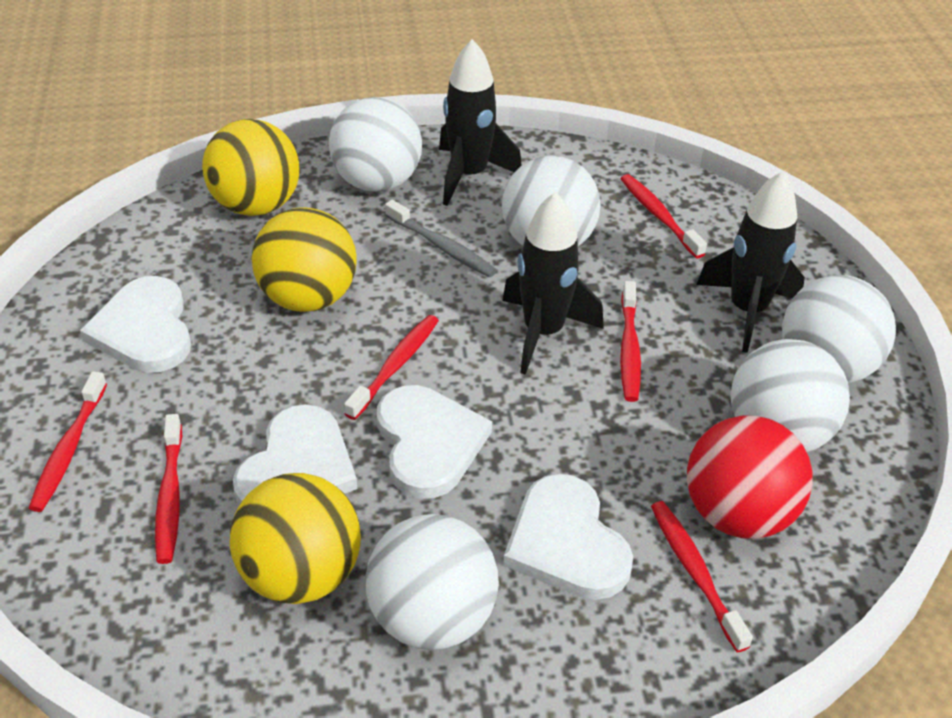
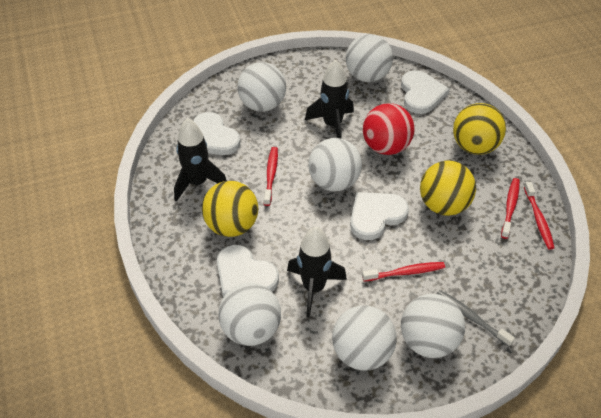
red toothbrush: 6 -> 4
white ball: 5 -> 6

